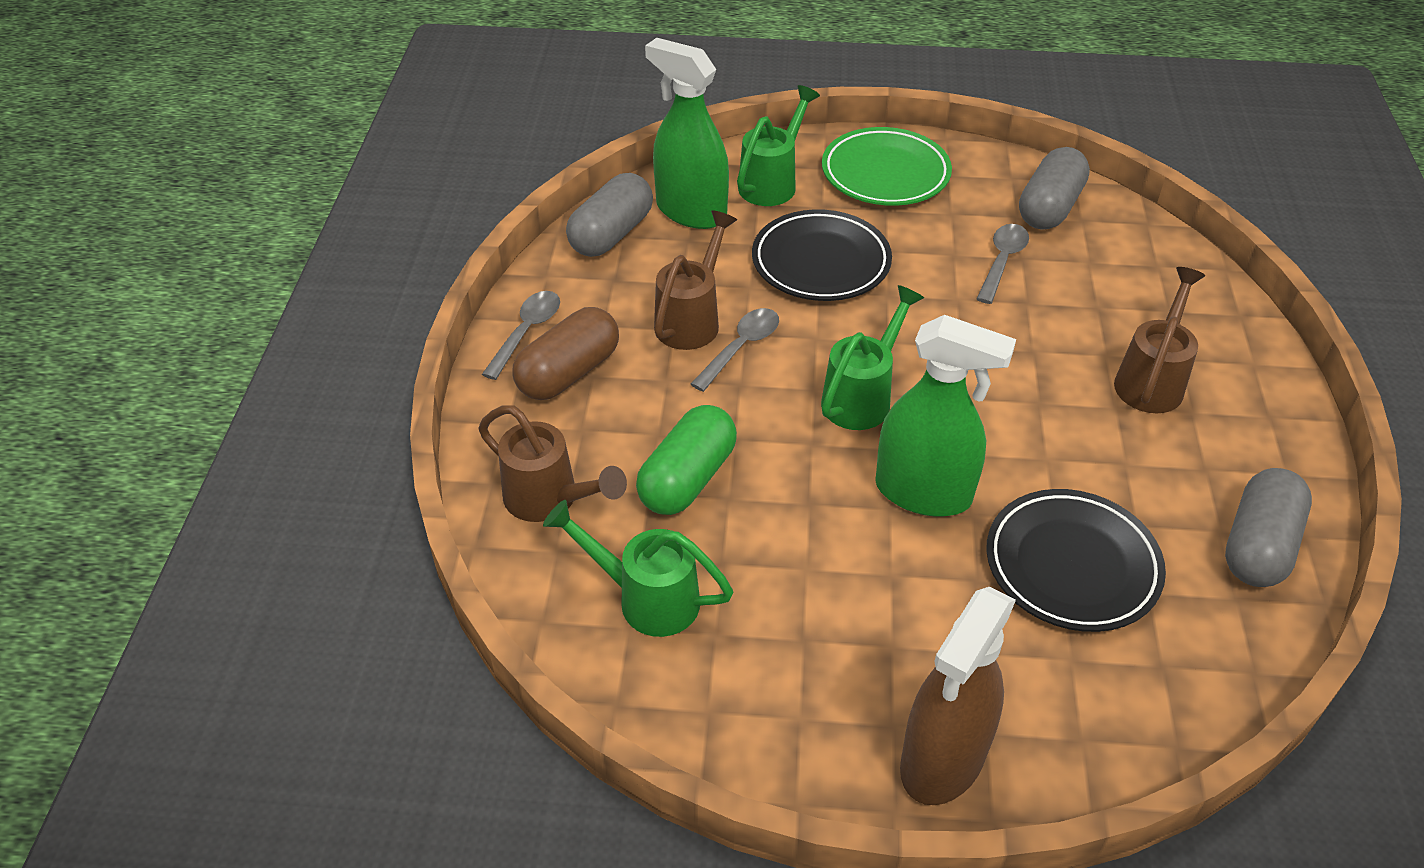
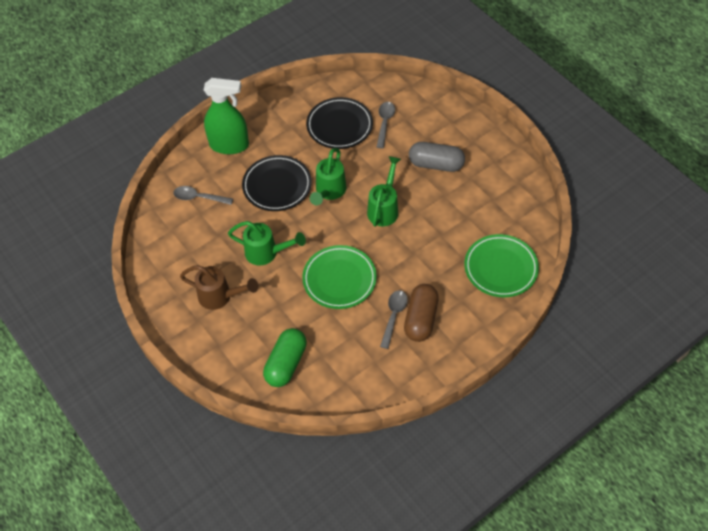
brown spray bottle: 1 -> 0
brown watering can: 3 -> 1
green plate: 1 -> 2
green spray bottle: 2 -> 1
grey capsule: 3 -> 1

